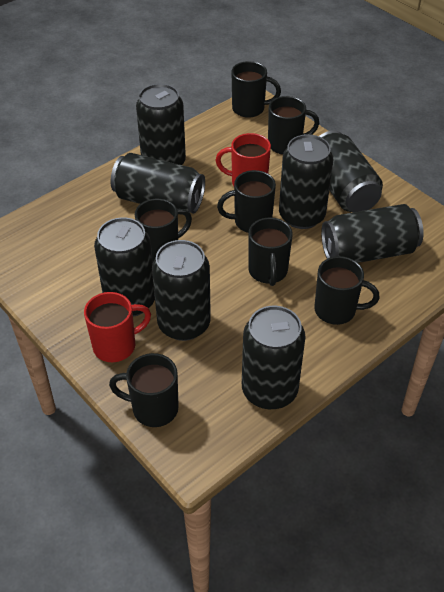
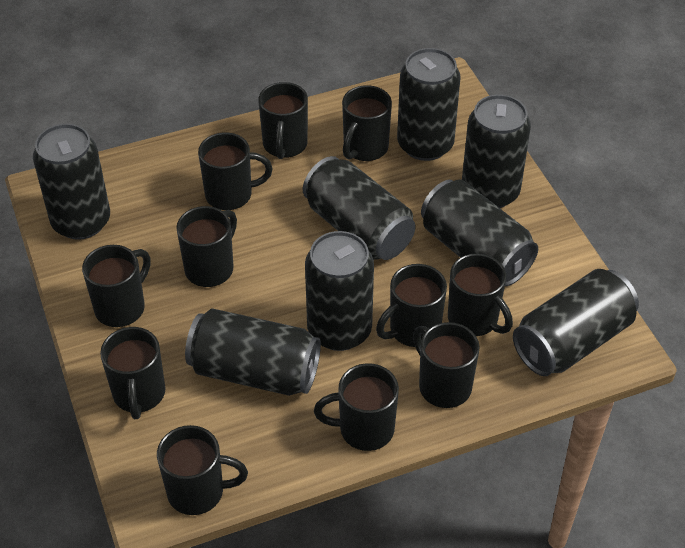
black mug: 7 -> 11
red mug: 2 -> 0

